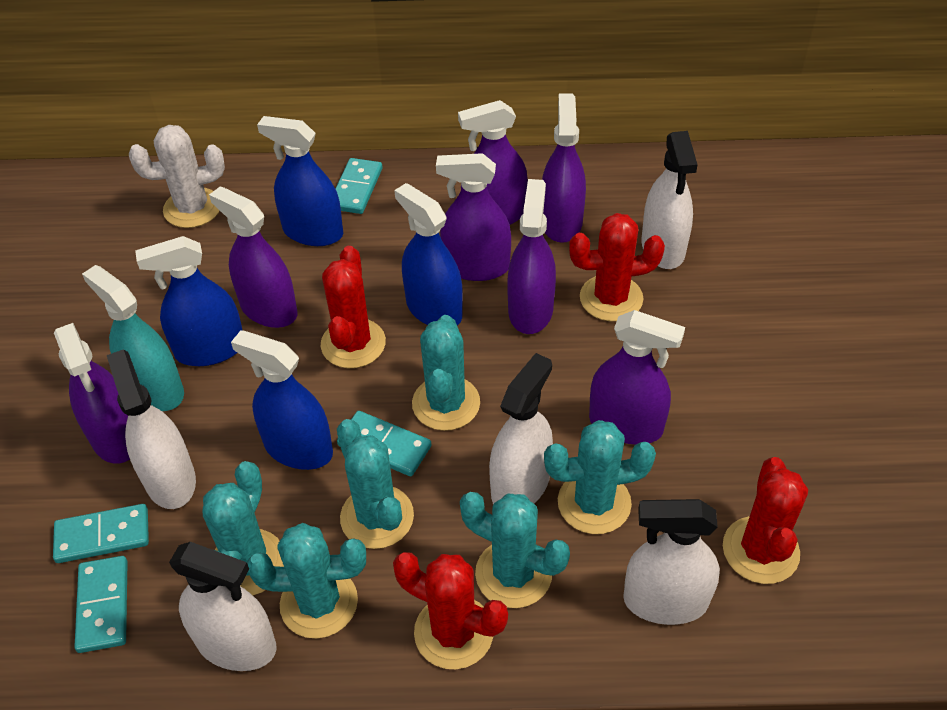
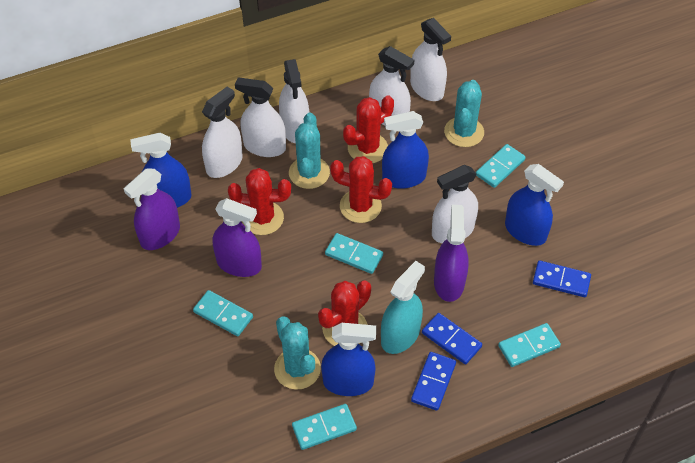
blue domino: 0 -> 3
purple spray bottle: 7 -> 3
turquoise cactus: 6 -> 3
turquoise domino: 4 -> 5
white cactus: 1 -> 0
white spray bottle: 5 -> 6

